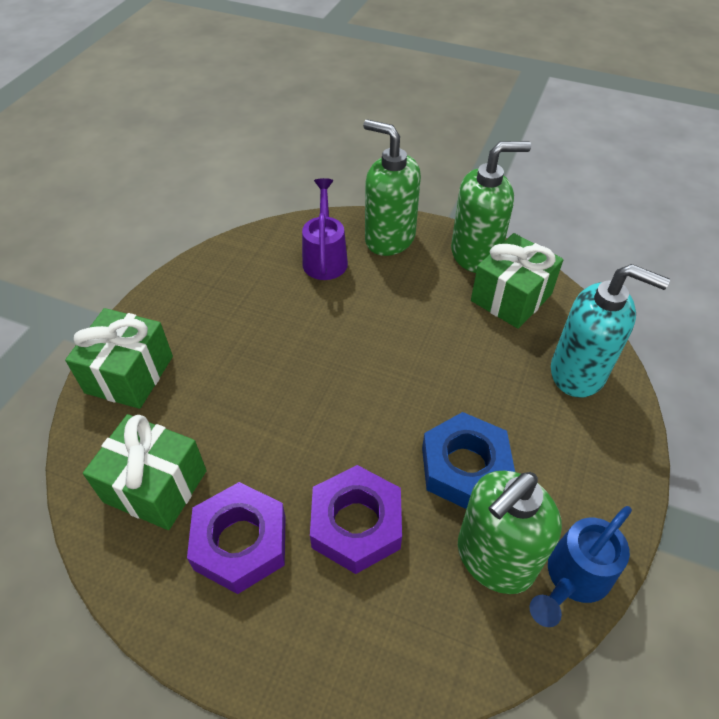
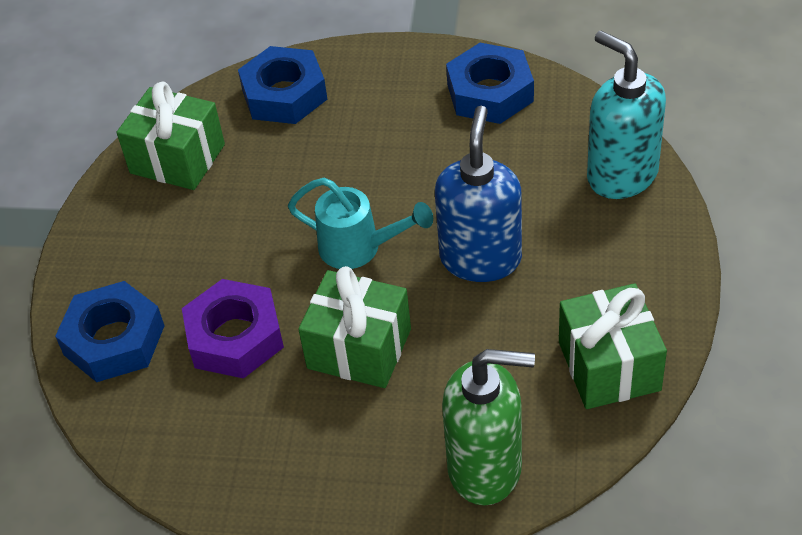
blue nut: 1 -> 3
blue soap dispenser: 0 -> 1
blue watering can: 1 -> 0
green soap dispenser: 3 -> 1
purple nut: 2 -> 1
purple watering can: 1 -> 0
turquoise watering can: 0 -> 1

